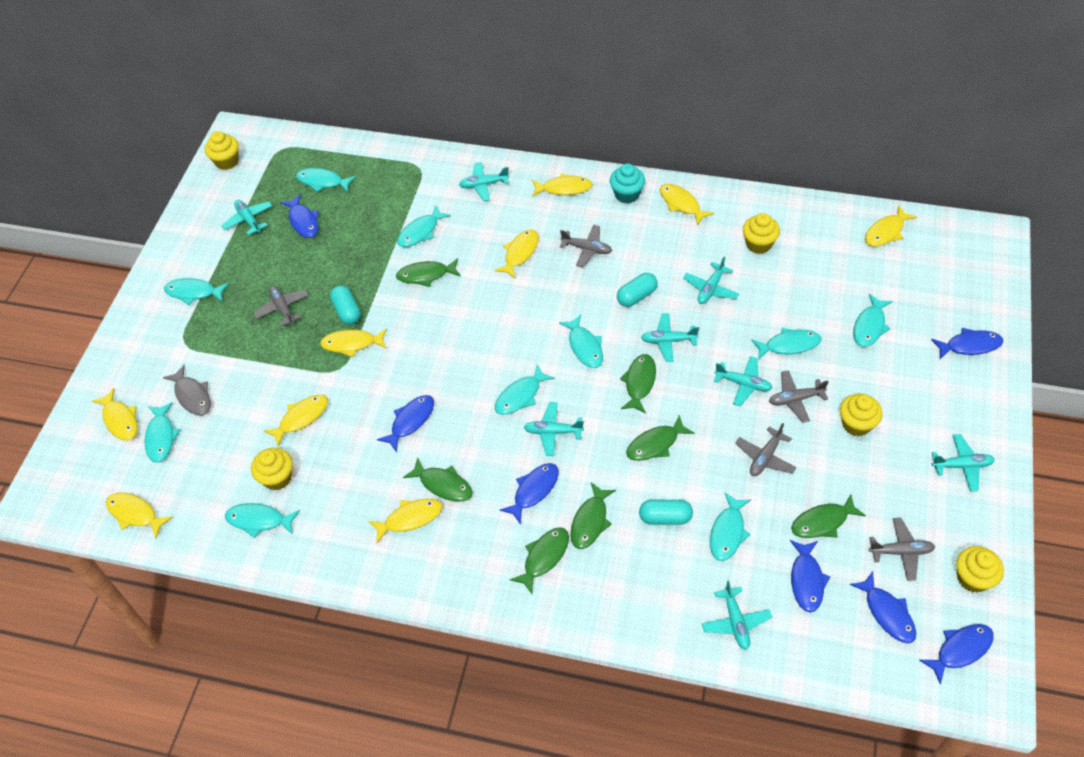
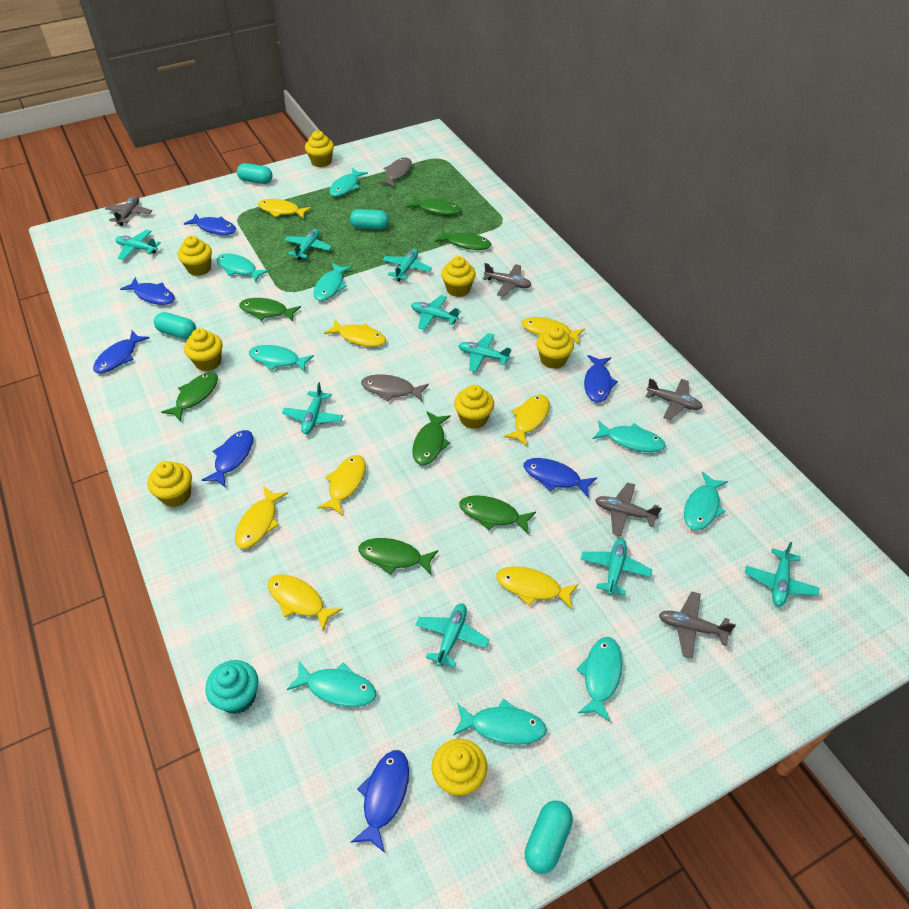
grey fish: 1 -> 2
turquoise capsule: 3 -> 4
turquoise fish: 10 -> 9
turquoise plane: 8 -> 9
yellow cupcake: 5 -> 8
yellow fish: 9 -> 8

